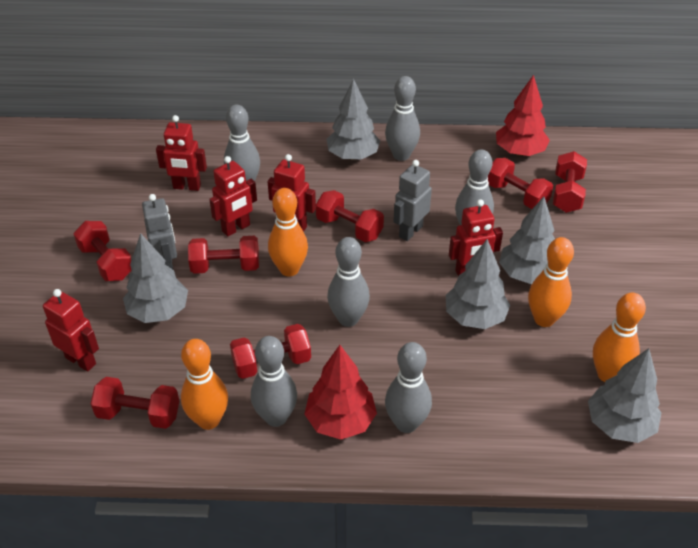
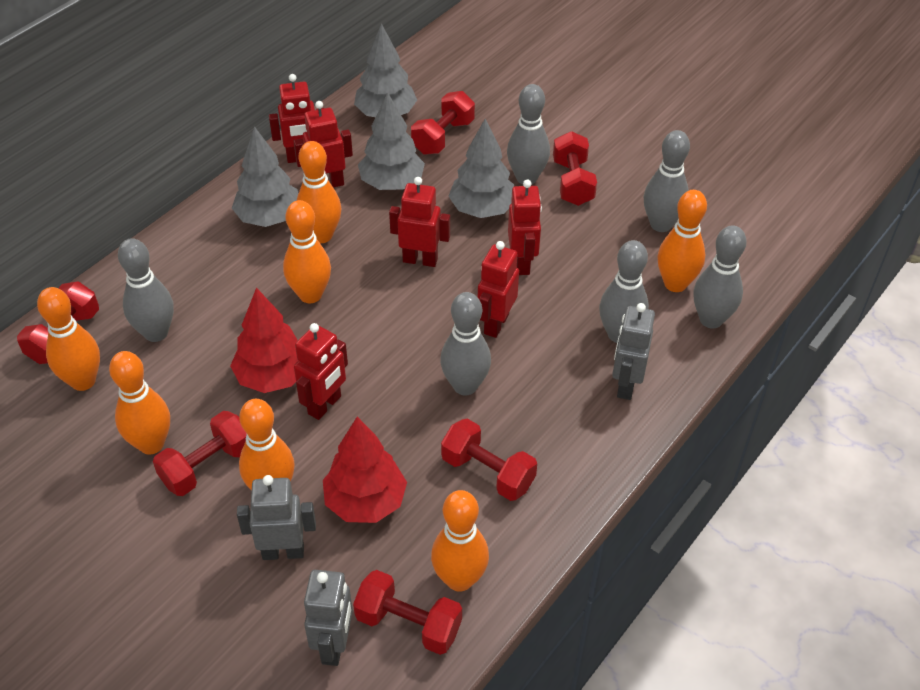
grey robot: 2 -> 3
grey tree: 5 -> 4
orange bowling pin: 4 -> 7
red dumbbell: 7 -> 6
red robot: 5 -> 6

